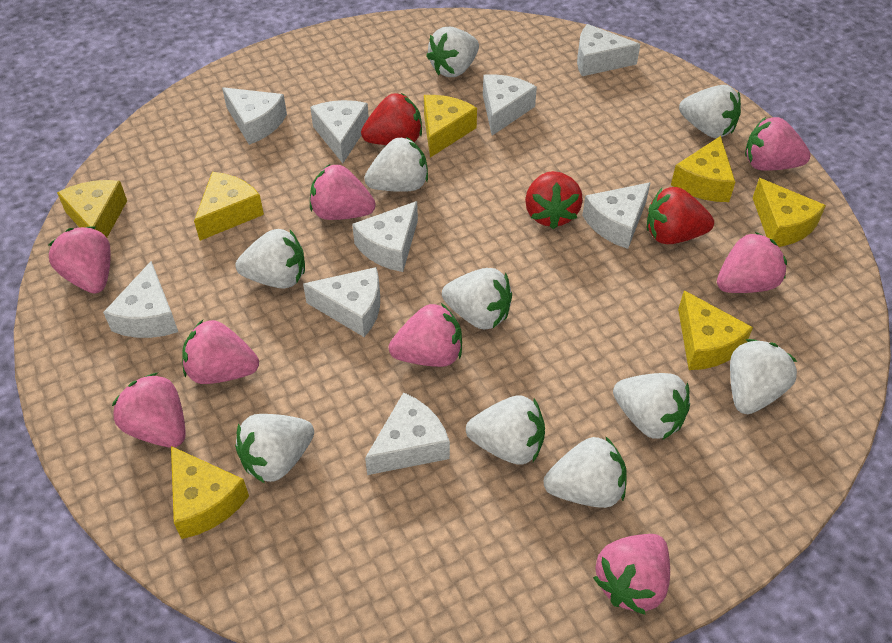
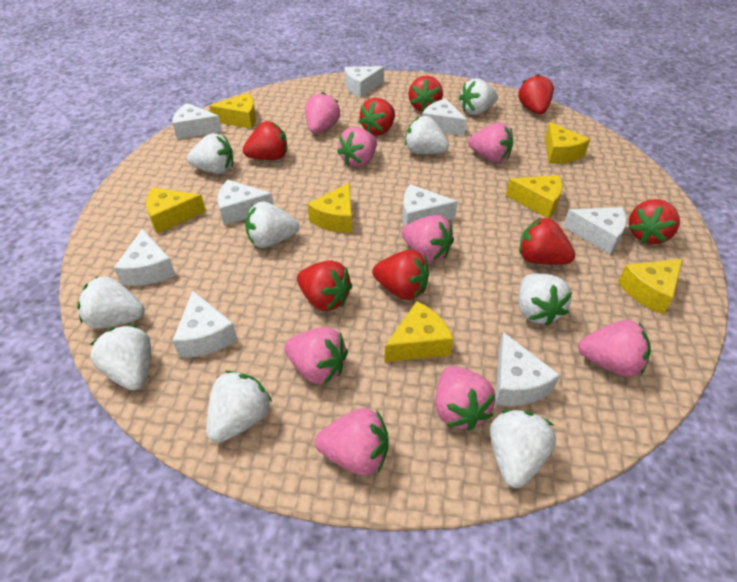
red strawberry: 3 -> 8
white strawberry: 10 -> 9

